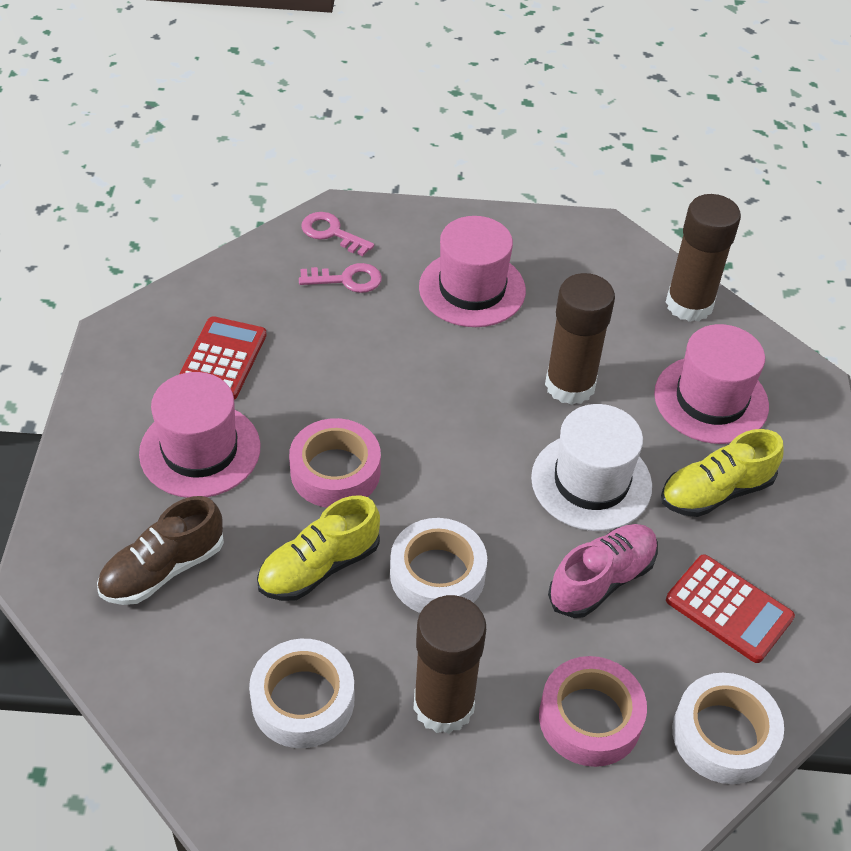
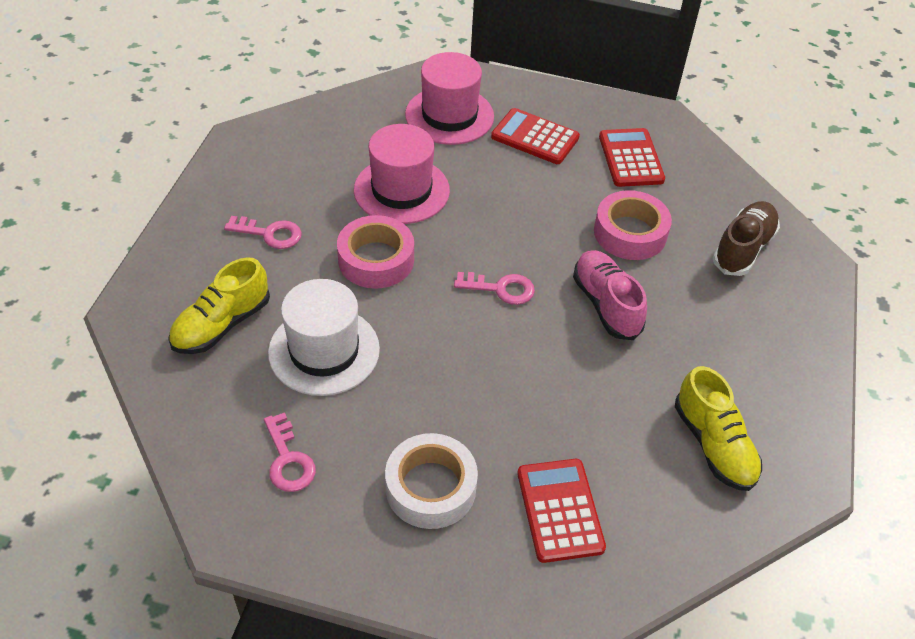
brown glue stick: 3 -> 0
pink hat: 3 -> 2
pink key: 2 -> 3
red calculator: 2 -> 3
white tape: 3 -> 1

